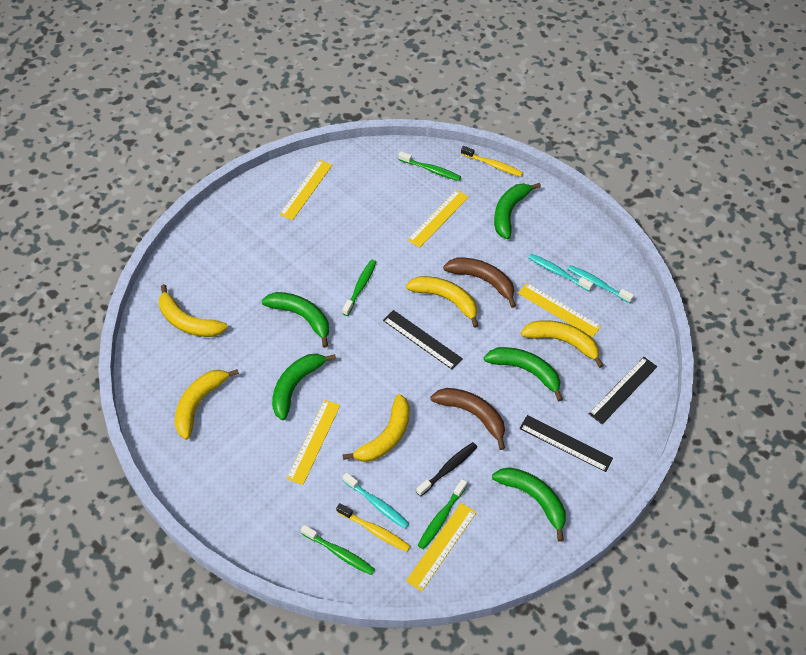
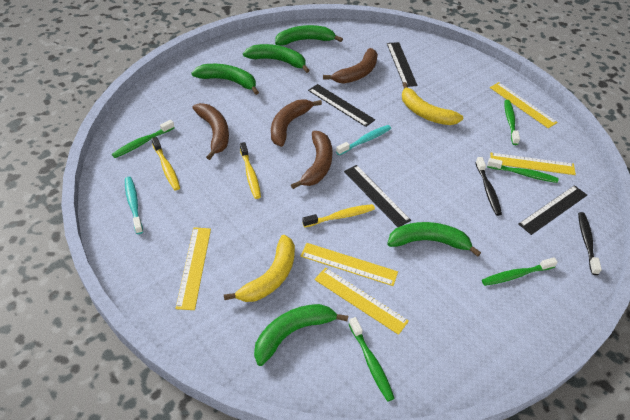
black ruler: 3 -> 4
black toothbrush: 1 -> 2
brown banana: 2 -> 4
green toothbrush: 4 -> 5
turquoise toothbrush: 3 -> 2
yellow banana: 5 -> 2
yellow toothbrush: 2 -> 3

